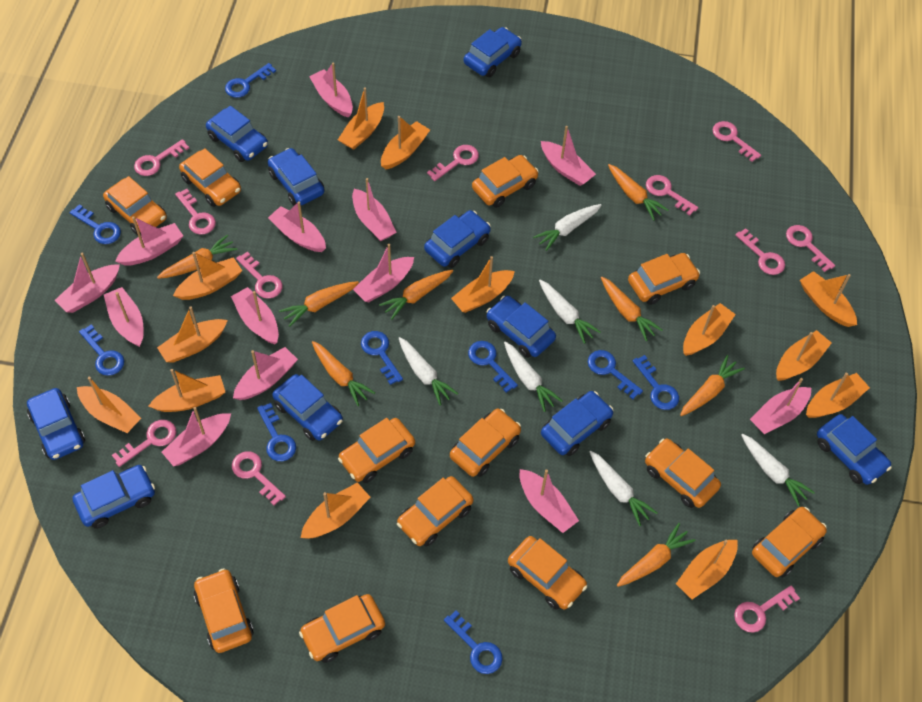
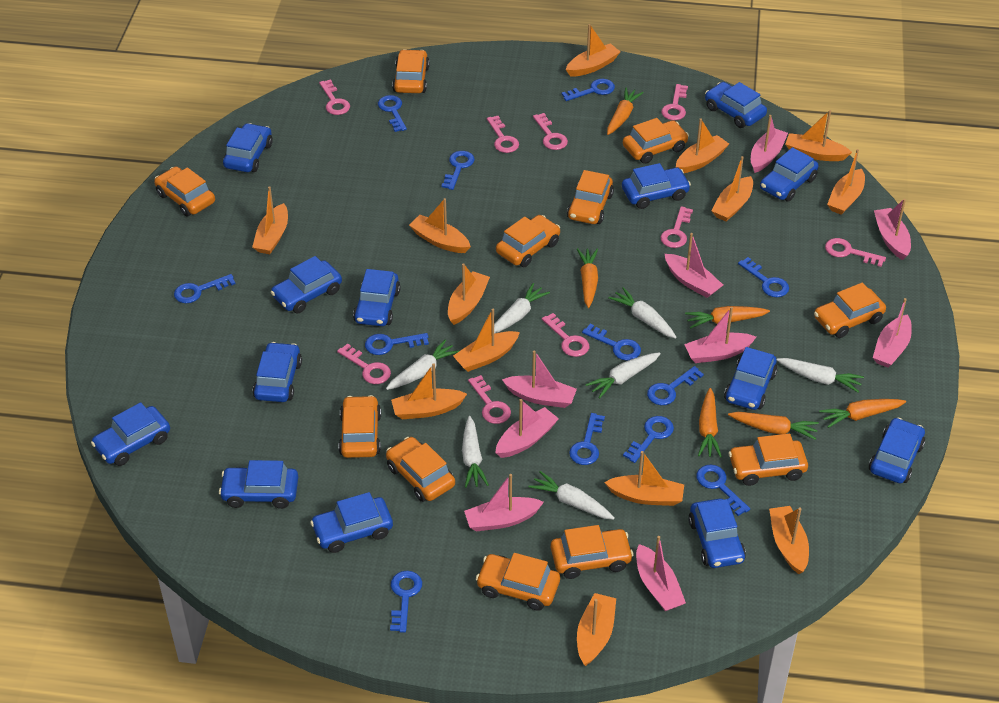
blue car: 10 -> 13
blue key: 9 -> 12
orange car: 12 -> 11
orange carrot: 8 -> 6
pink boat: 13 -> 9
pink key: 11 -> 9
white carrot: 6 -> 7

